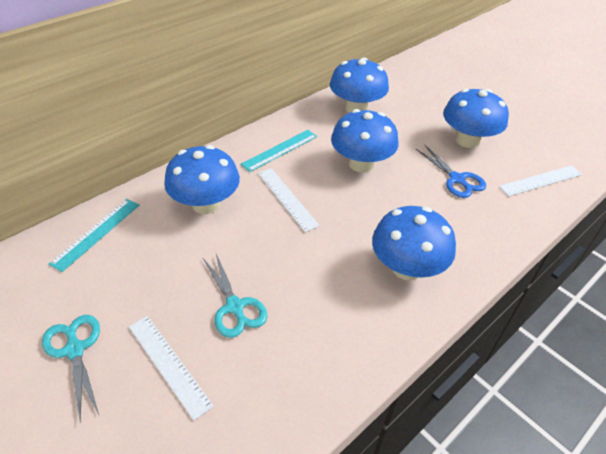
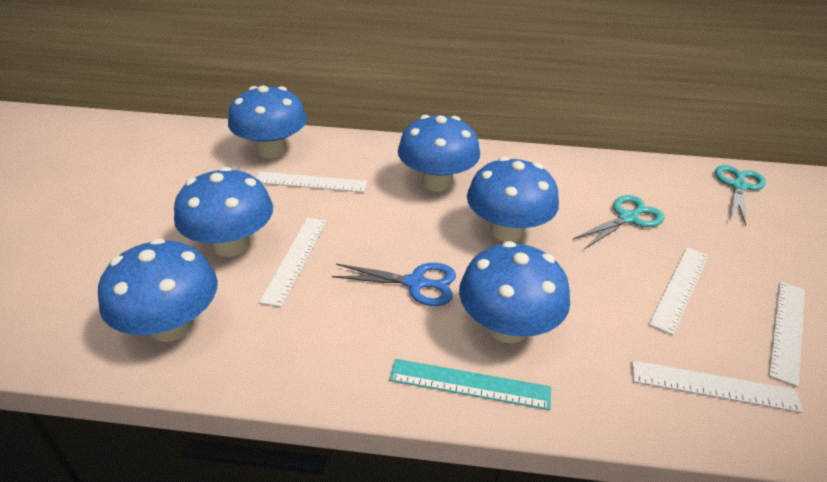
blue mushroom: 5 -> 6
turquoise ruler: 2 -> 1
white ruler: 3 -> 5

